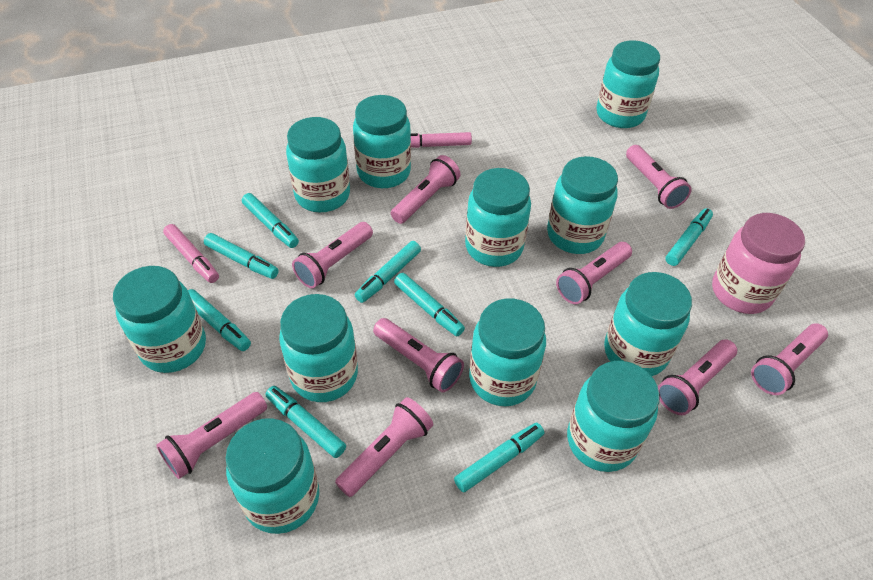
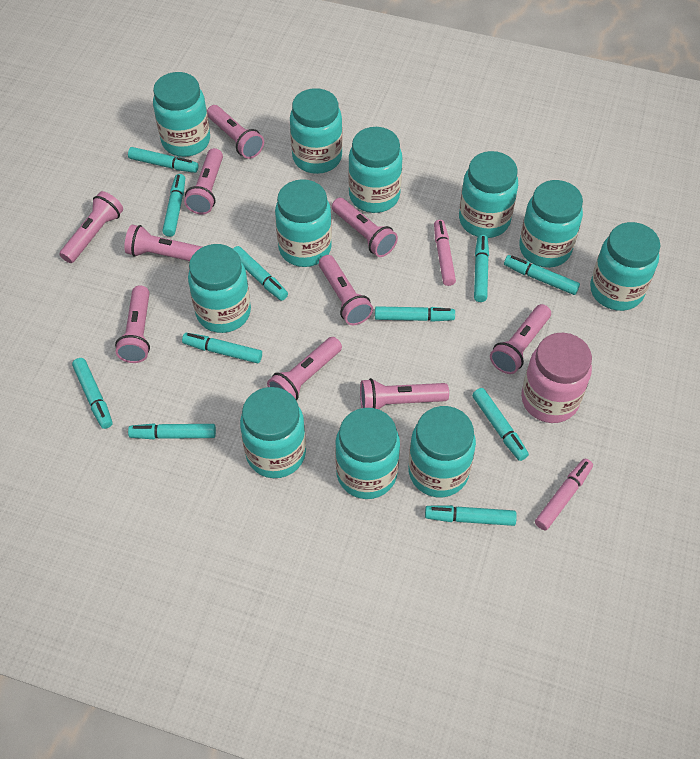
pink flashlight: 9 -> 10
turquoise marker: 8 -> 11

